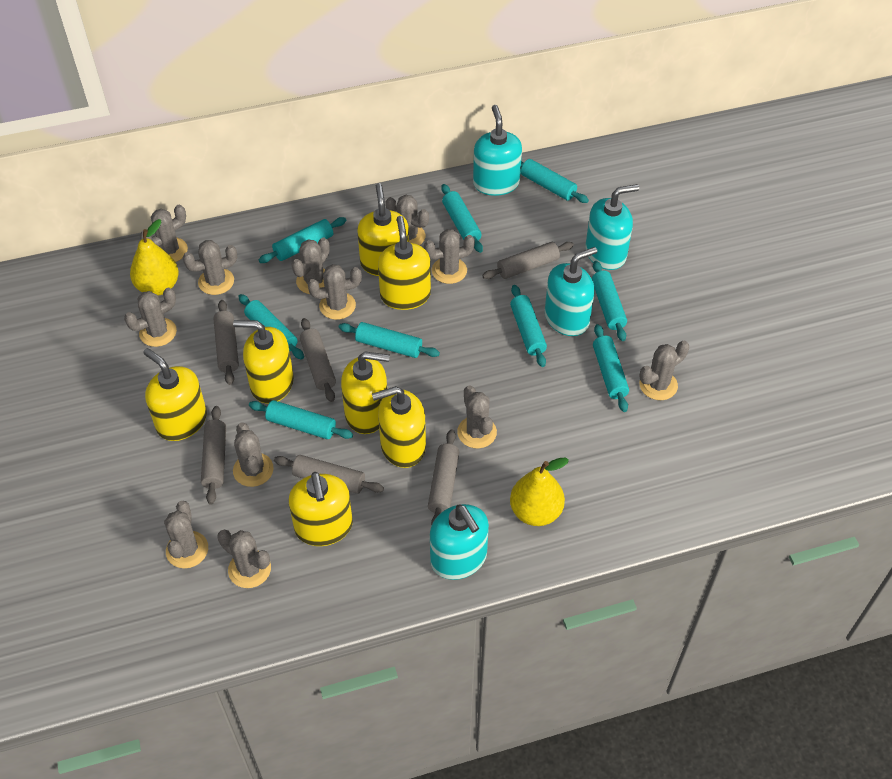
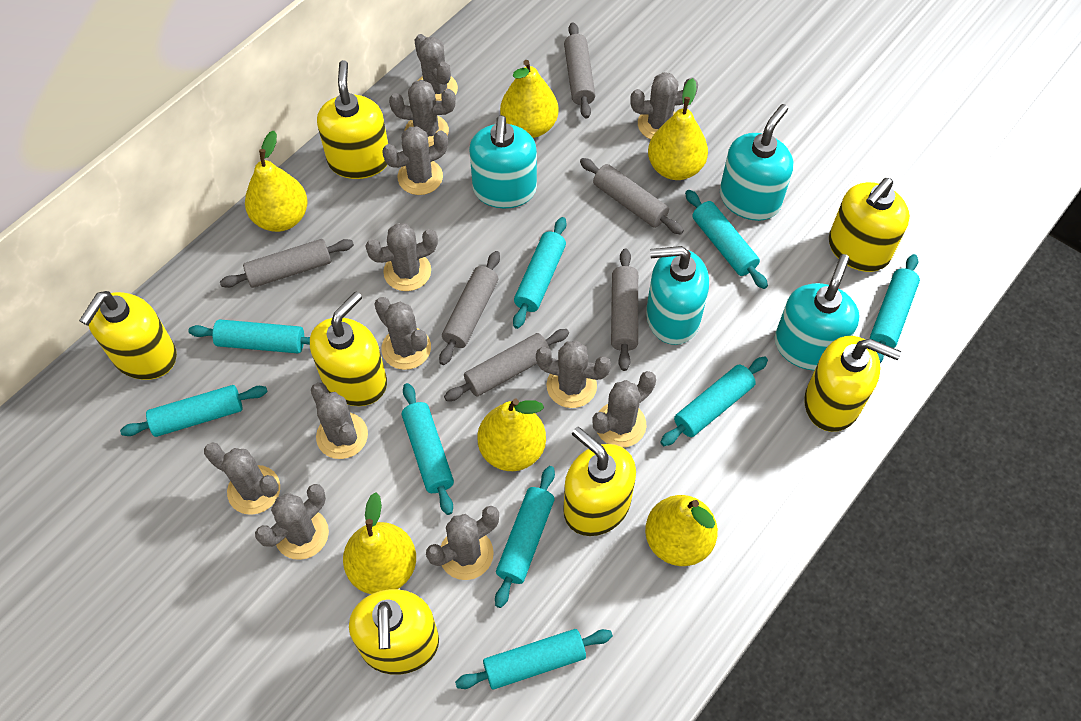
yellow pear: 2 -> 6

